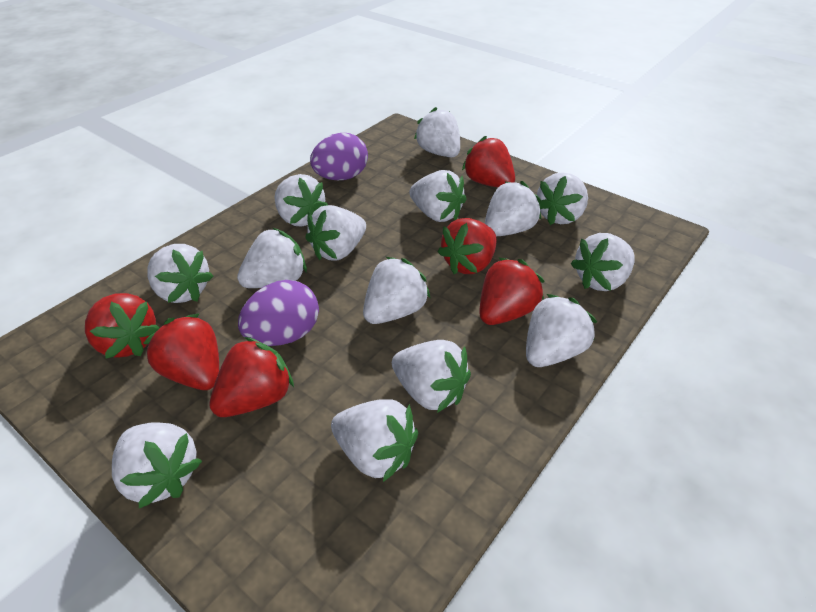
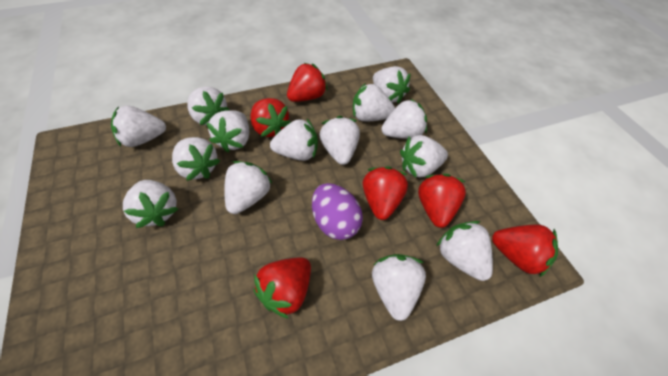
purple egg: 2 -> 1

